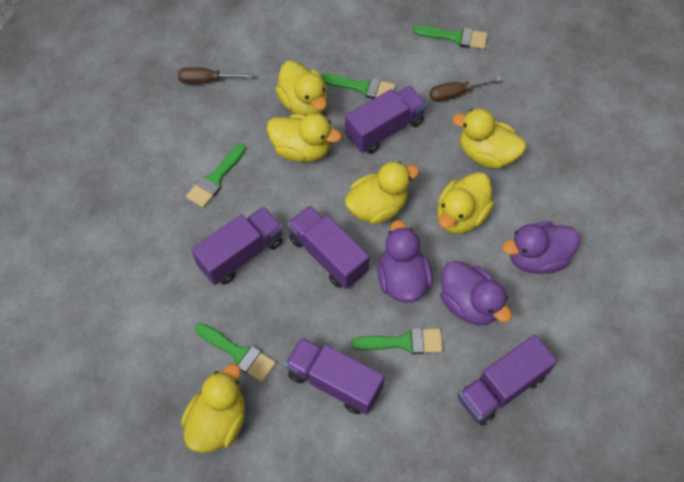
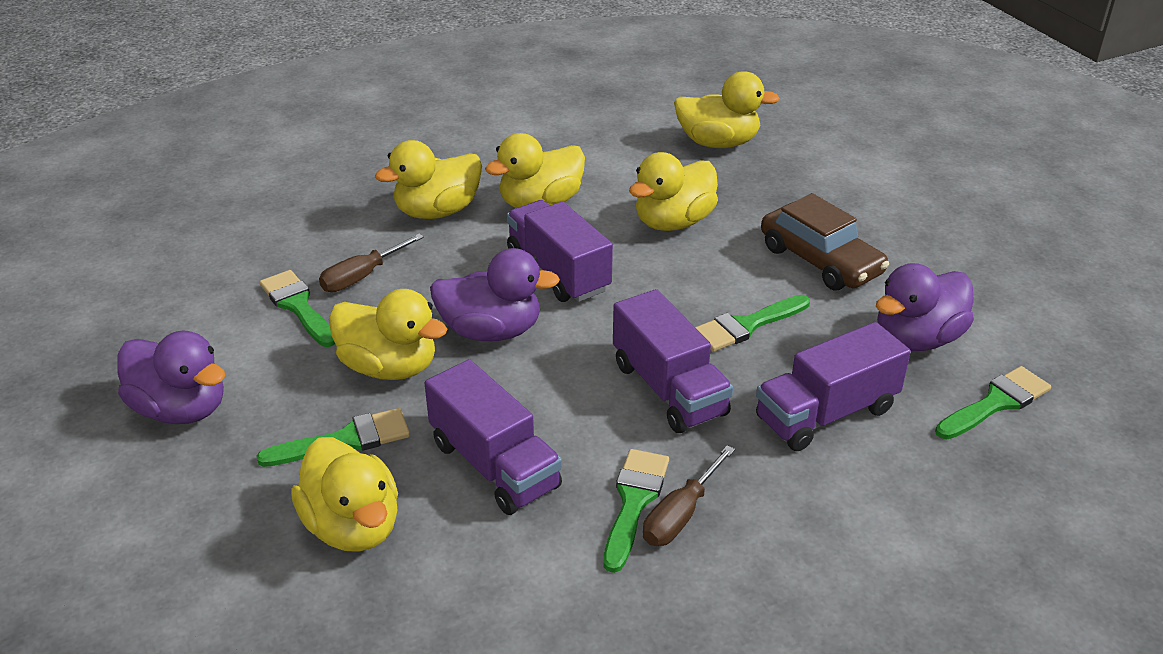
brown car: 0 -> 1
purple truck: 5 -> 4

